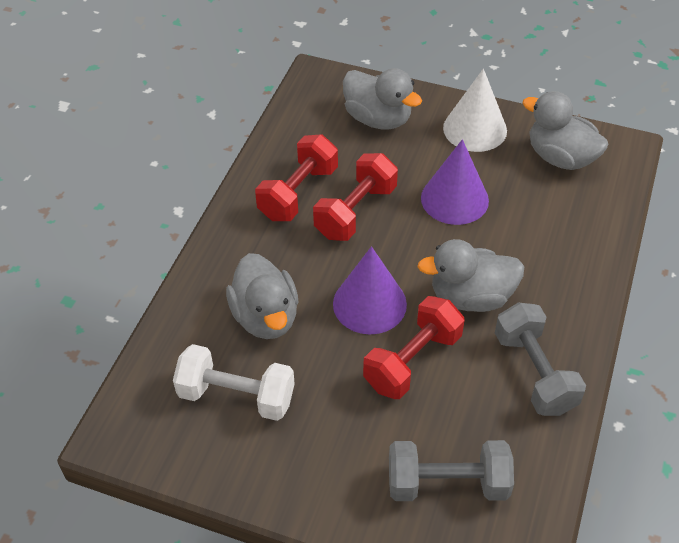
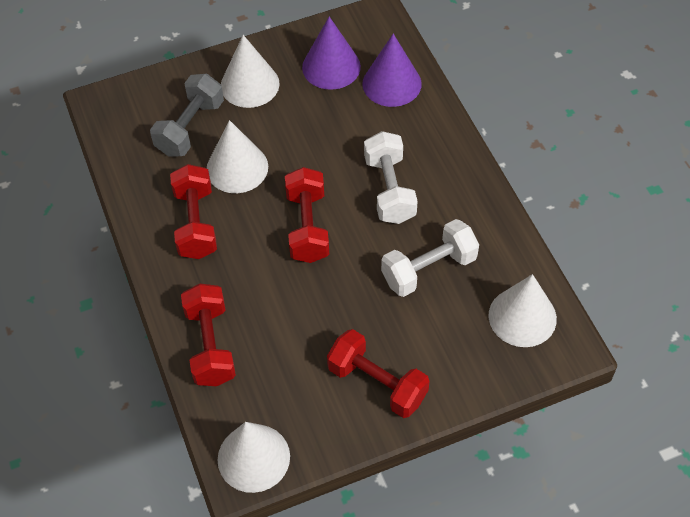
grey duck: 4 -> 0
grey dumbbell: 2 -> 1
red dumbbell: 3 -> 4
white cone: 1 -> 4
white dumbbell: 1 -> 2

